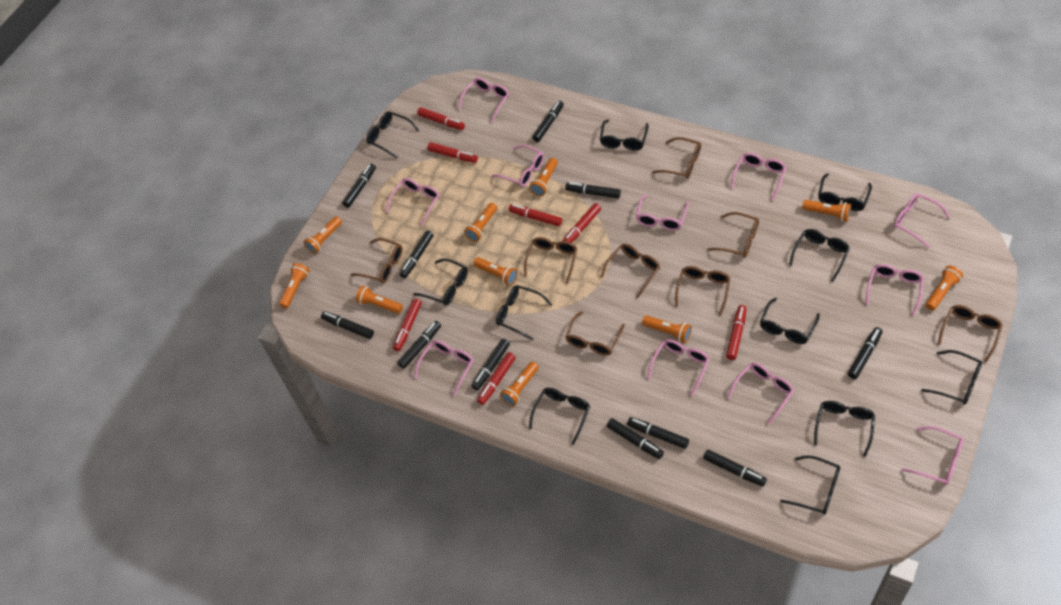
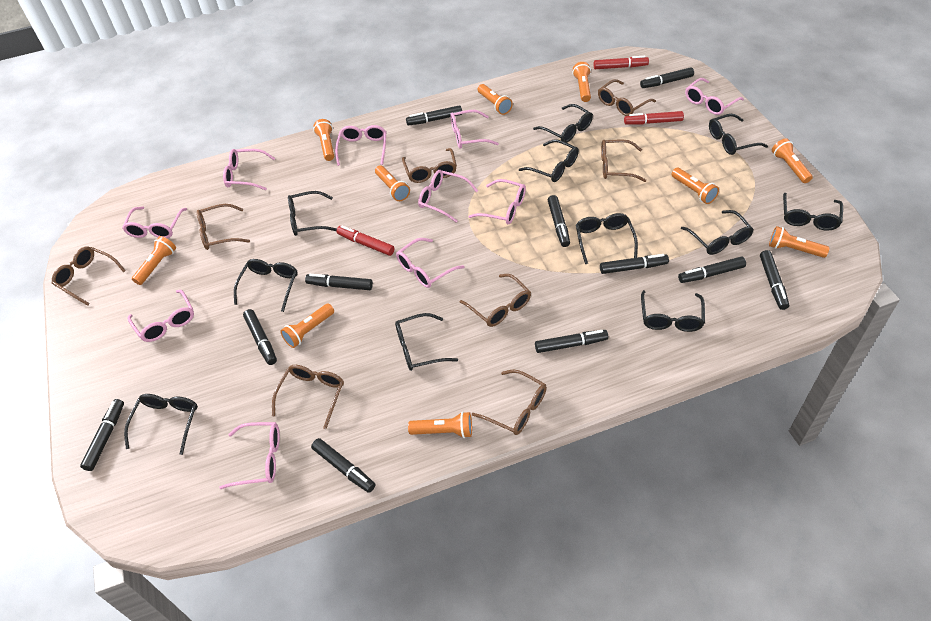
pink glasses: 11 -> 10
red marker: 7 -> 3

